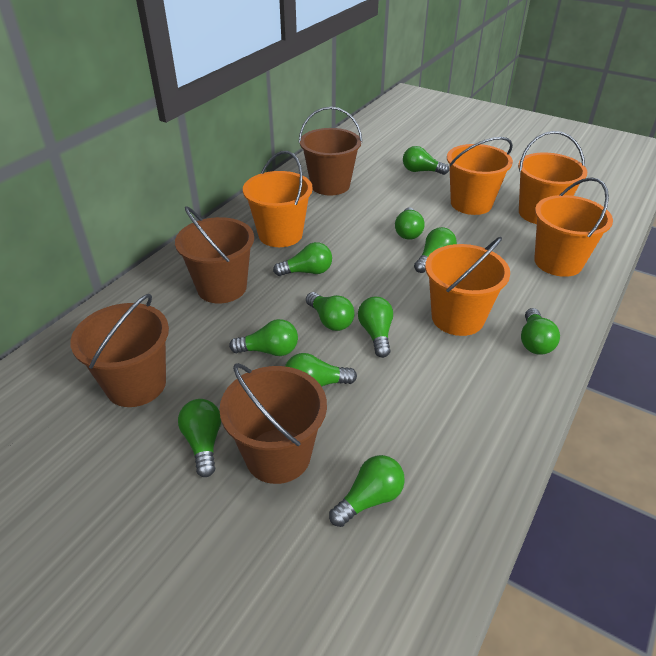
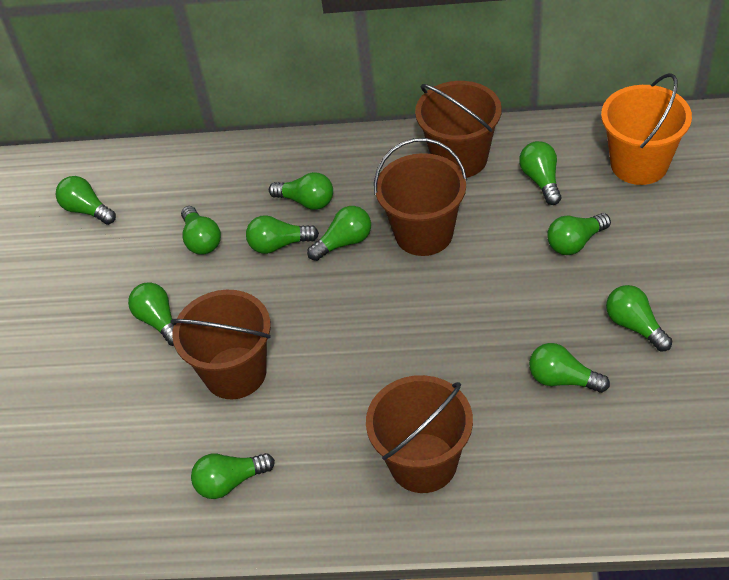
orange bucket: 5 -> 1

